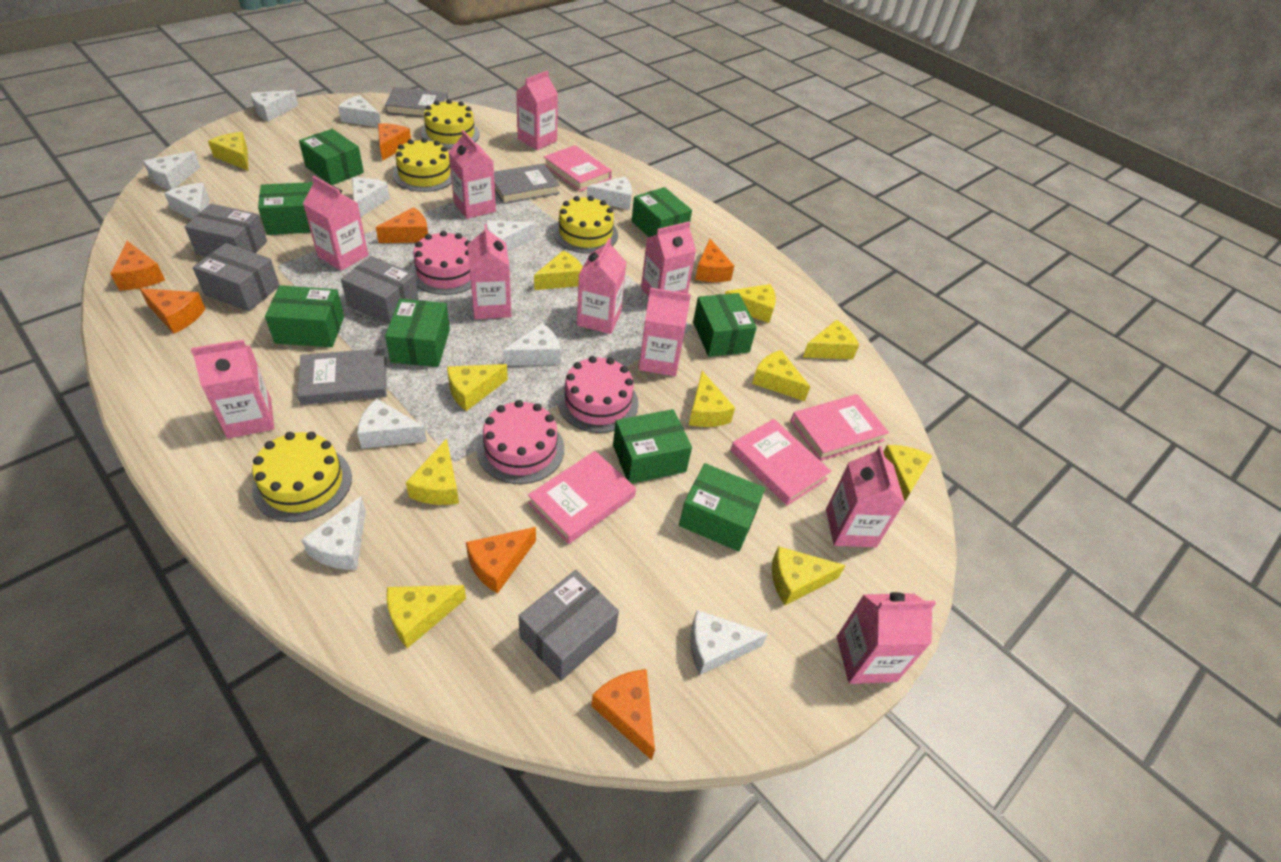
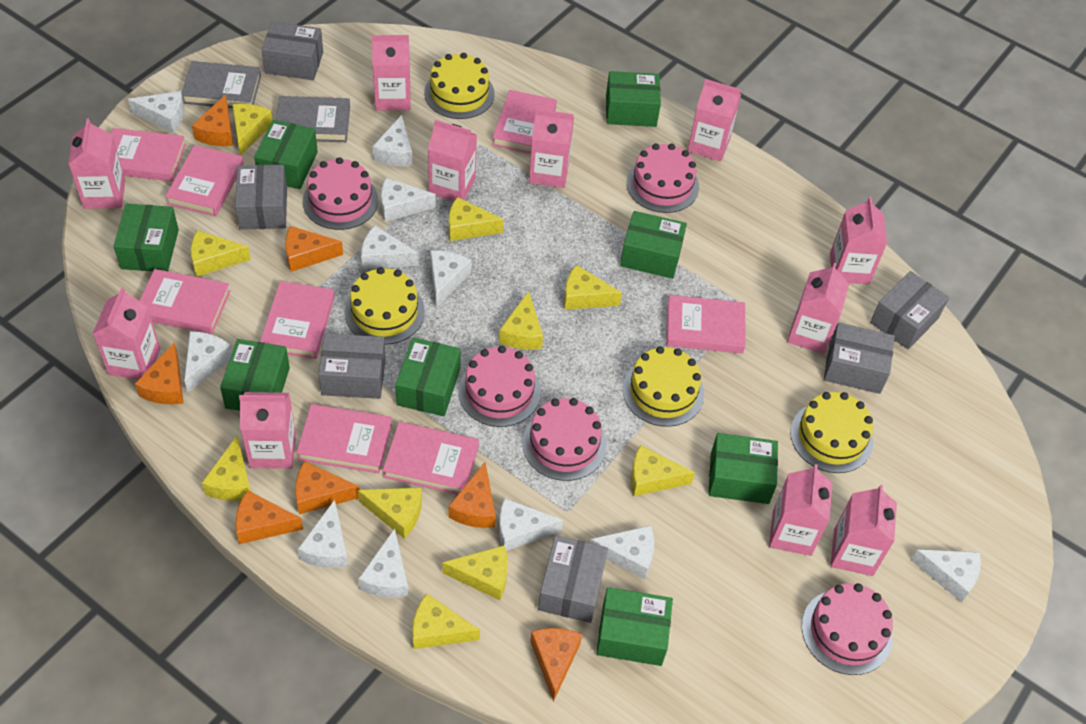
grey book: 3 -> 2
grey box: 4 -> 6
pink book: 4 -> 8
pink cake: 3 -> 5
pink carton: 10 -> 11
yellow cheese: 11 -> 10

